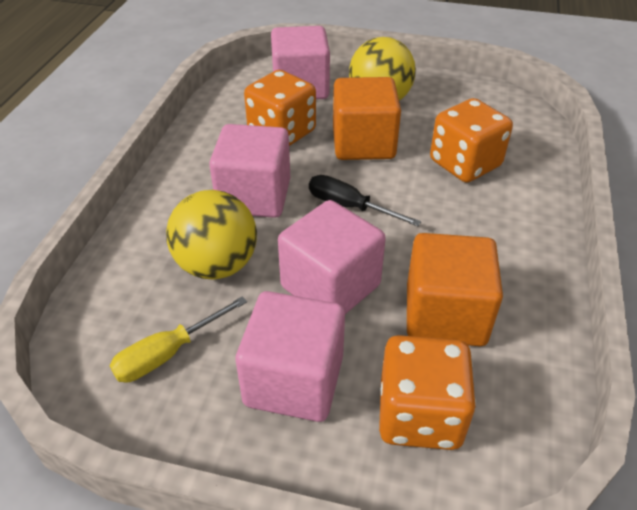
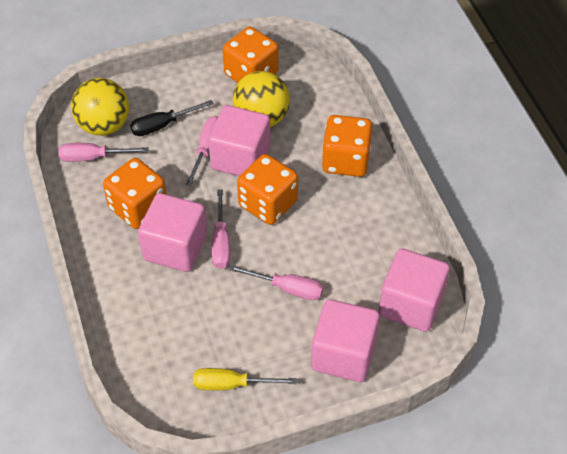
orange cube: 2 -> 0
orange dice: 3 -> 4
pink screwdriver: 0 -> 4

